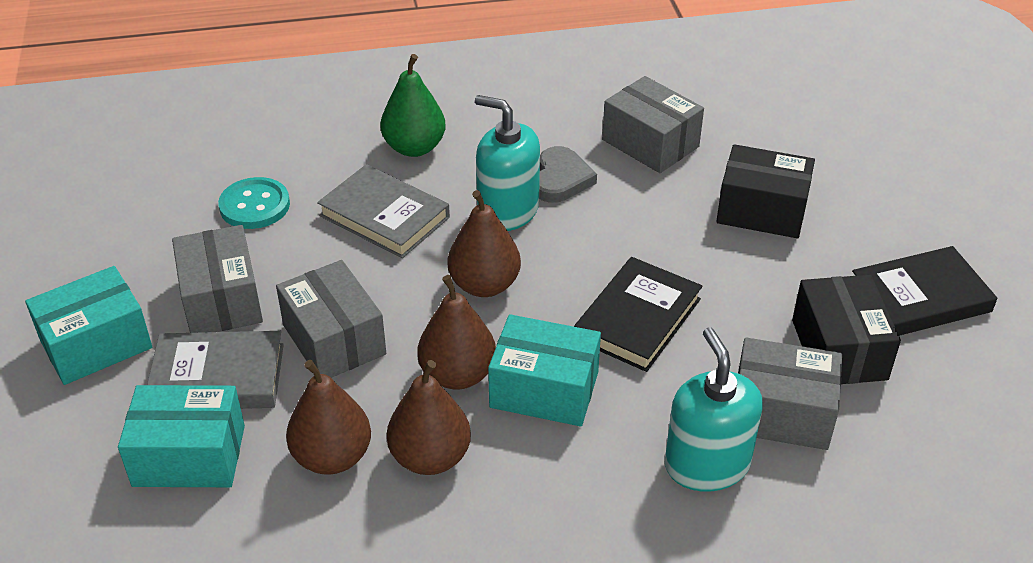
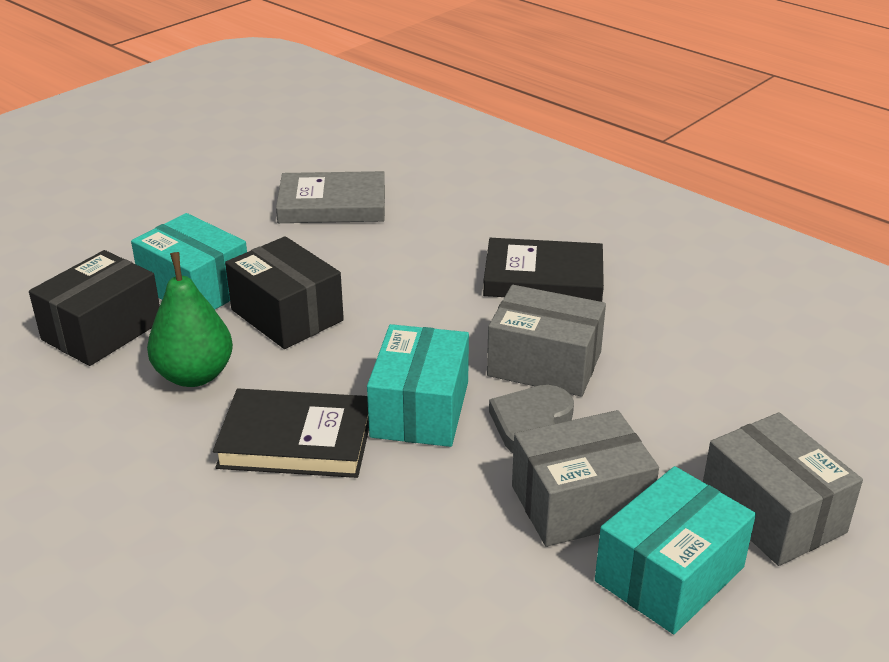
brown pear: 4 -> 0
grey book: 2 -> 1
grey box: 4 -> 3
turquoise button: 1 -> 0
turquoise soap dispenser: 2 -> 0

